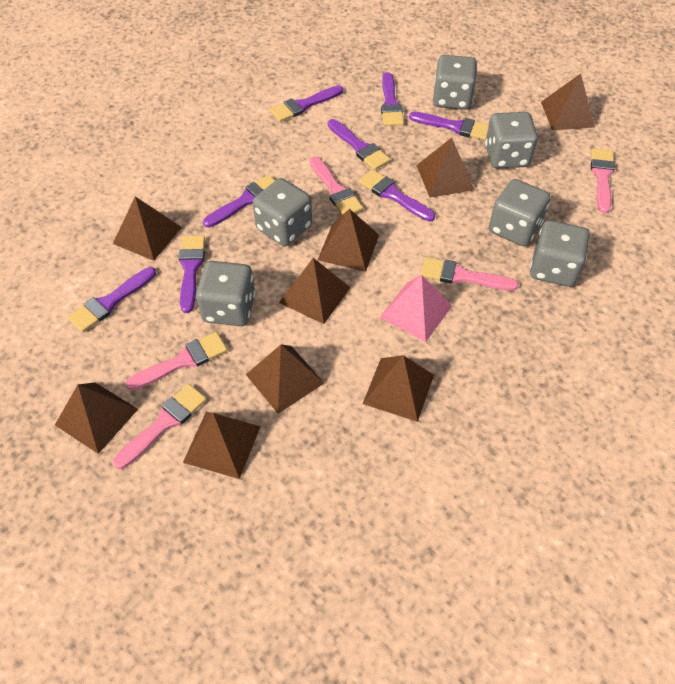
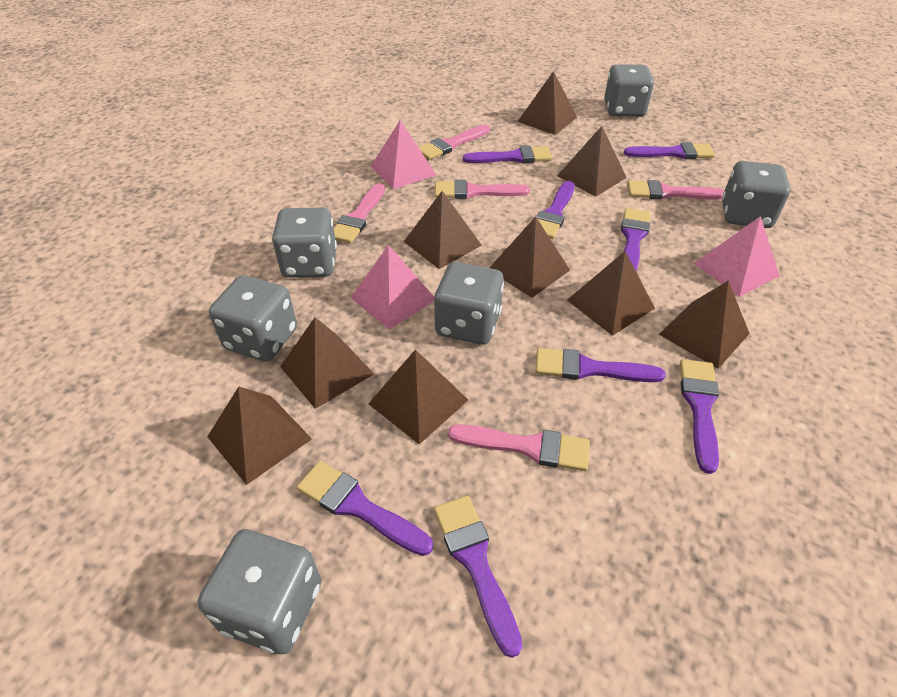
pink pyramid: 1 -> 3

